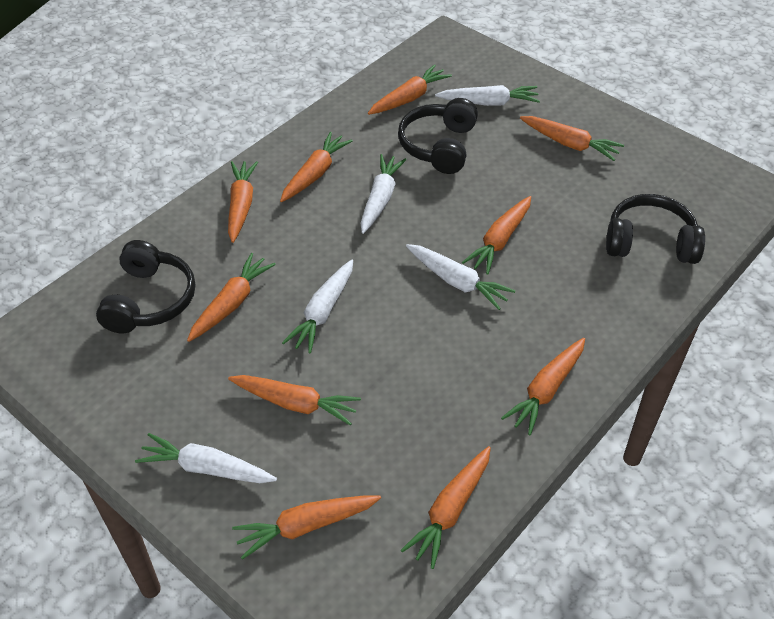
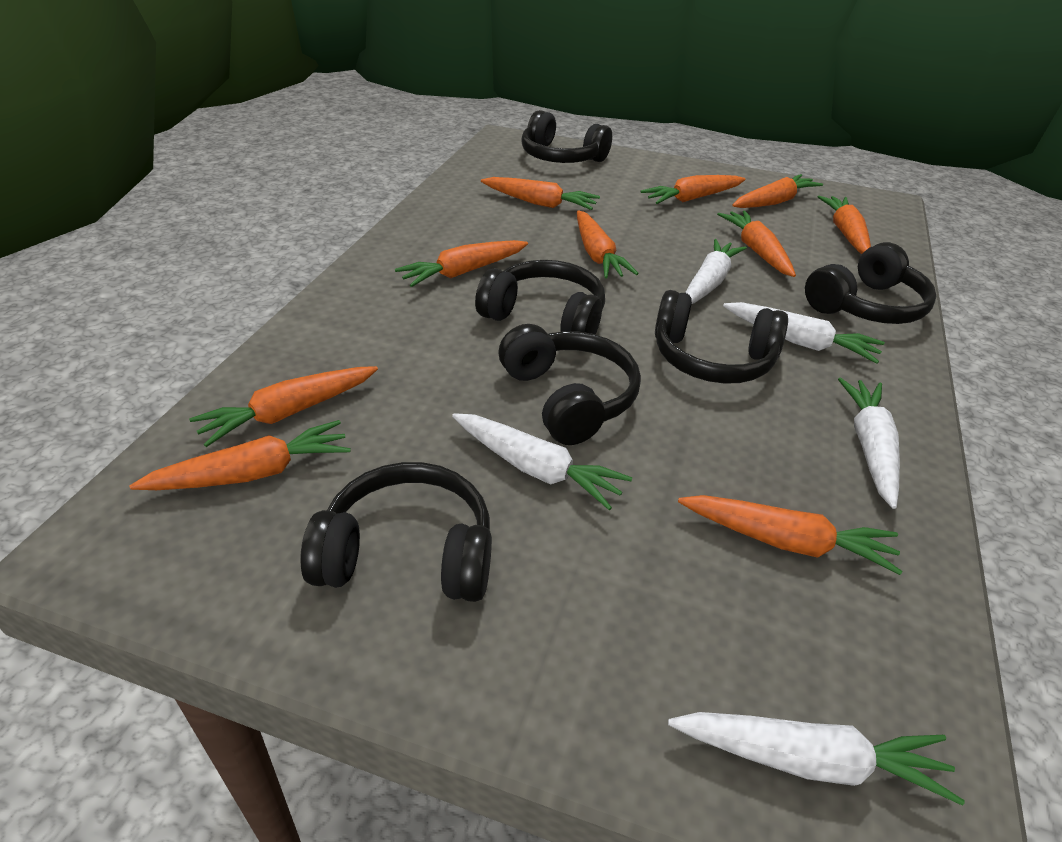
black headphones: 3 -> 6

